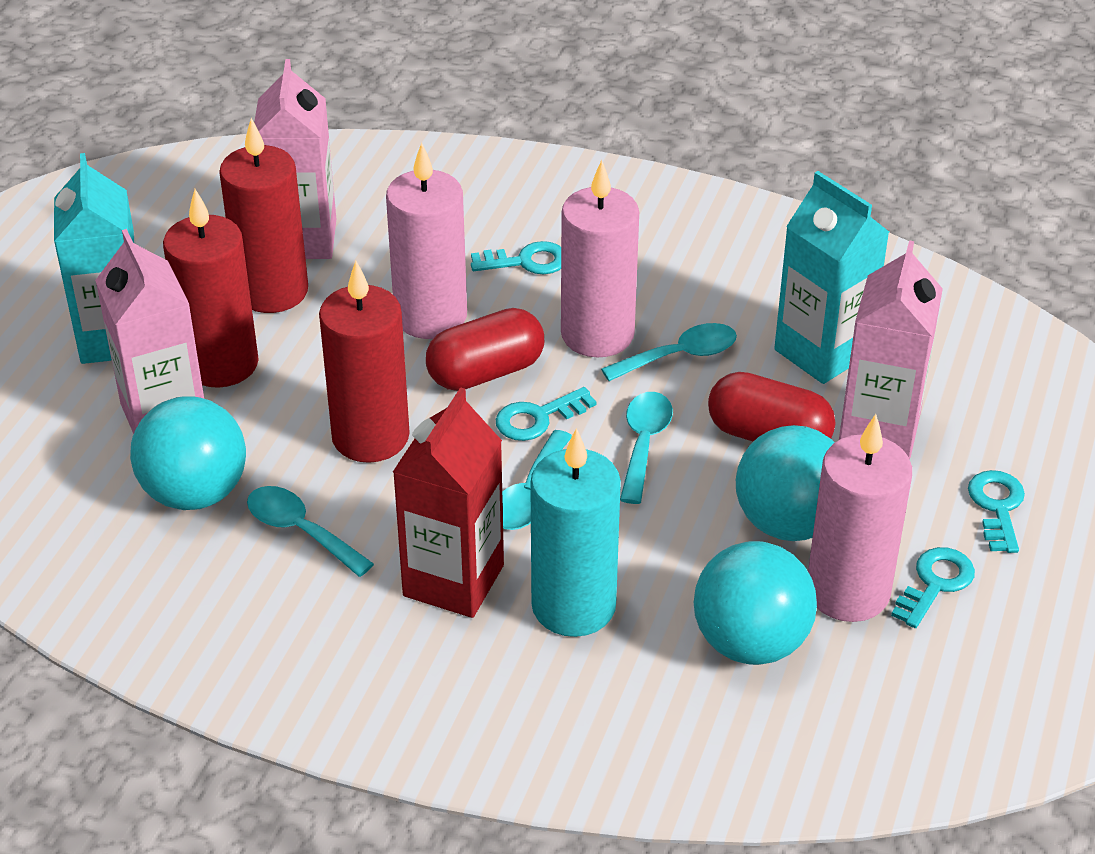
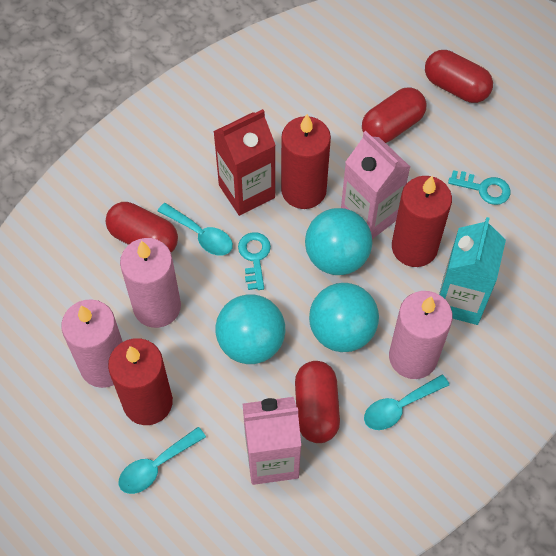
pink carton: 3 -> 2
red capsule: 2 -> 4
turquoise candle: 1 -> 0
turquoise carton: 2 -> 1
turquoise key: 4 -> 2
turquoise spoon: 4 -> 3

